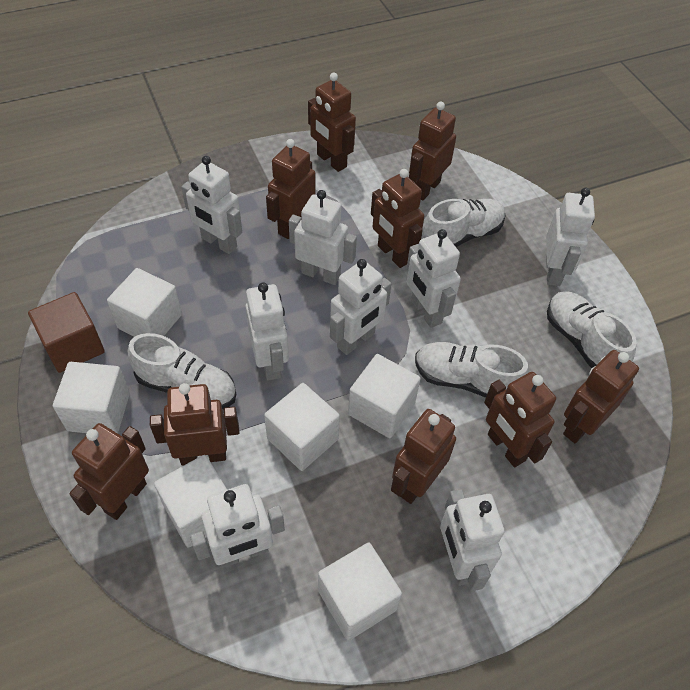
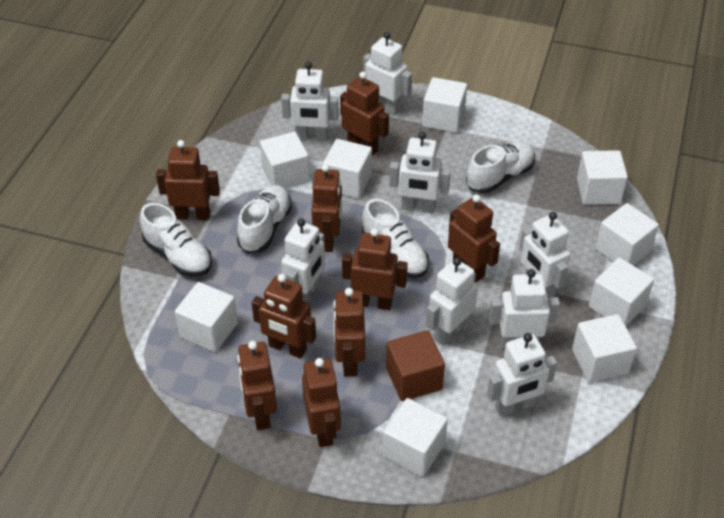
white cube: 6 -> 9

